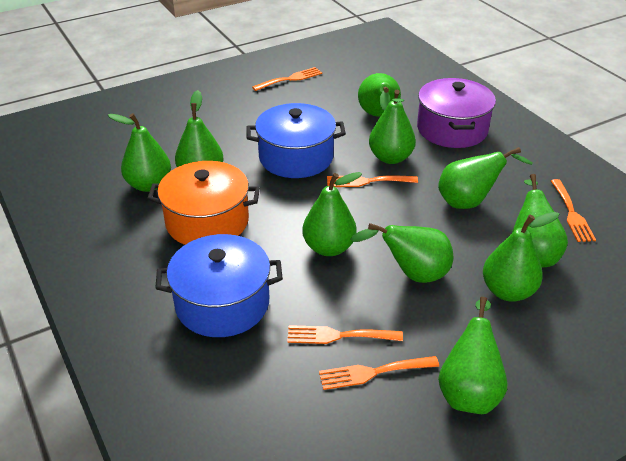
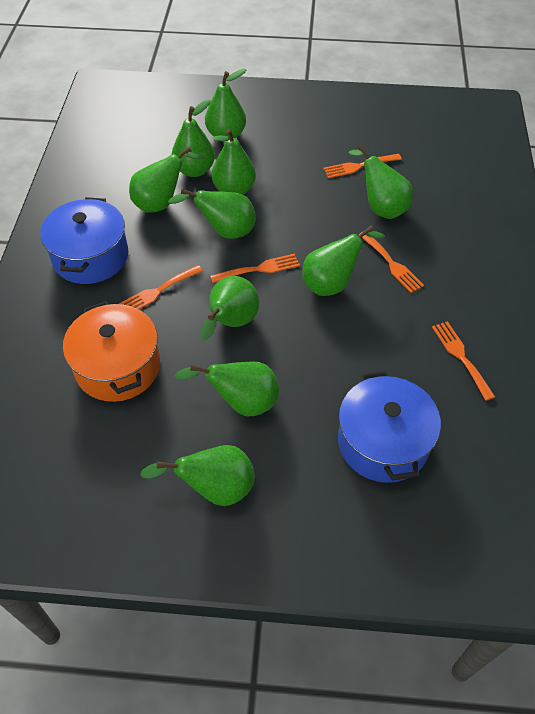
purple pot: 1 -> 0

